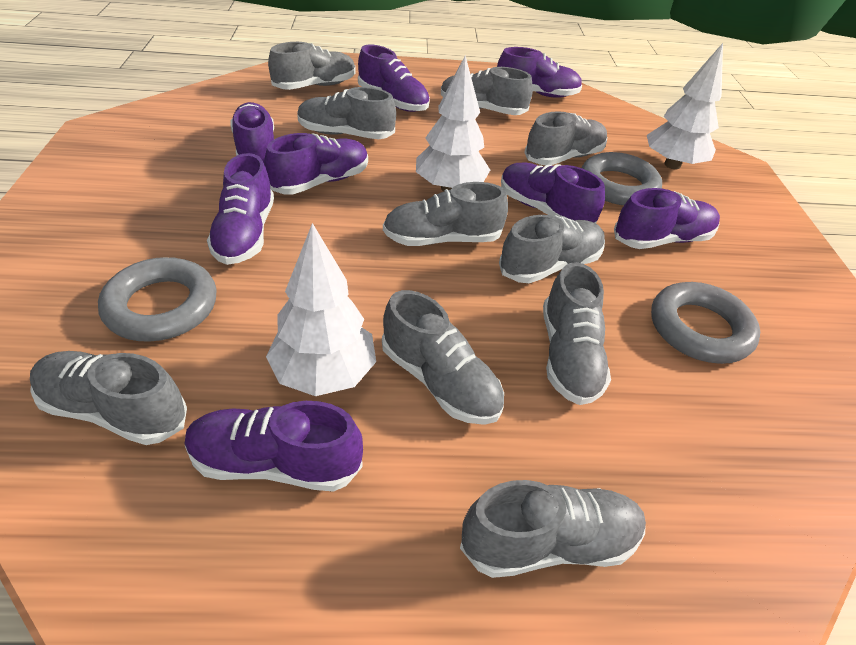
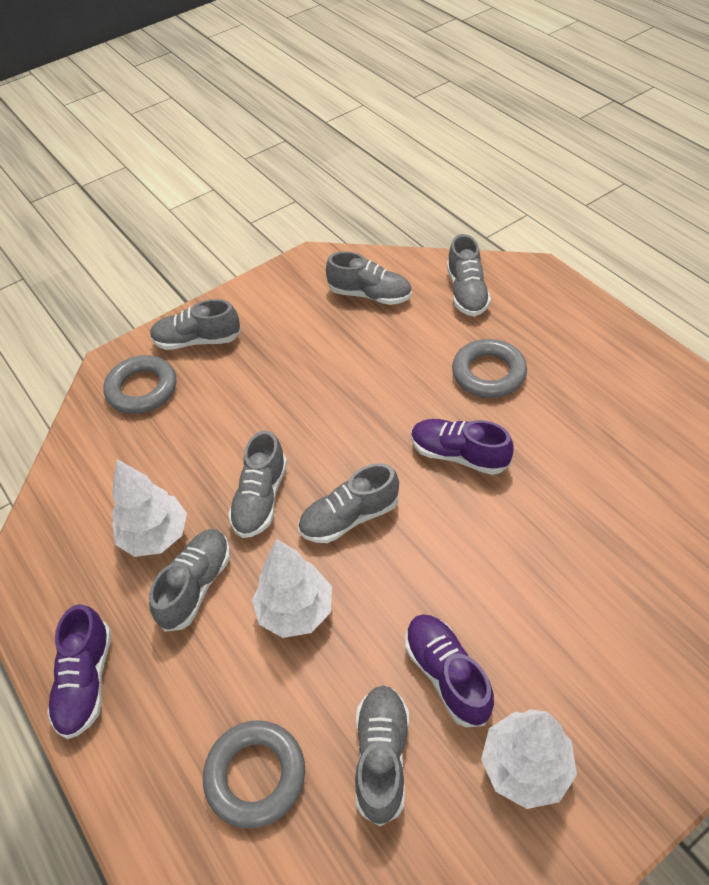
grey shoe: 10 -> 7
purple shoe: 8 -> 3

